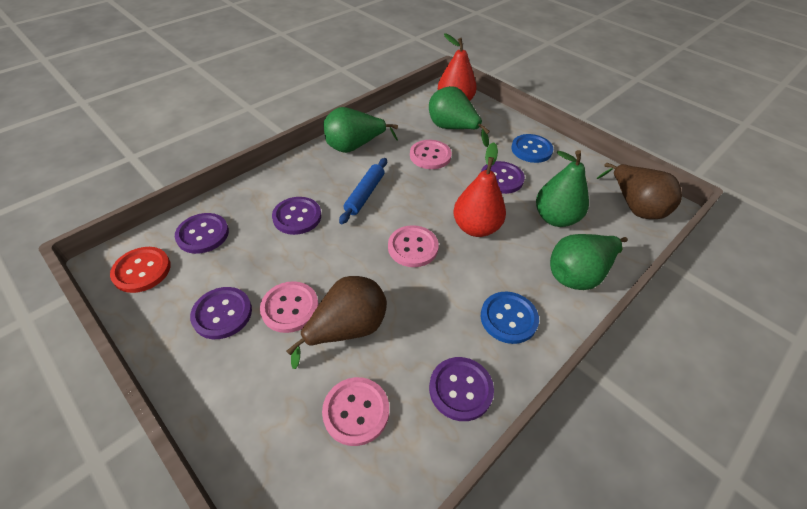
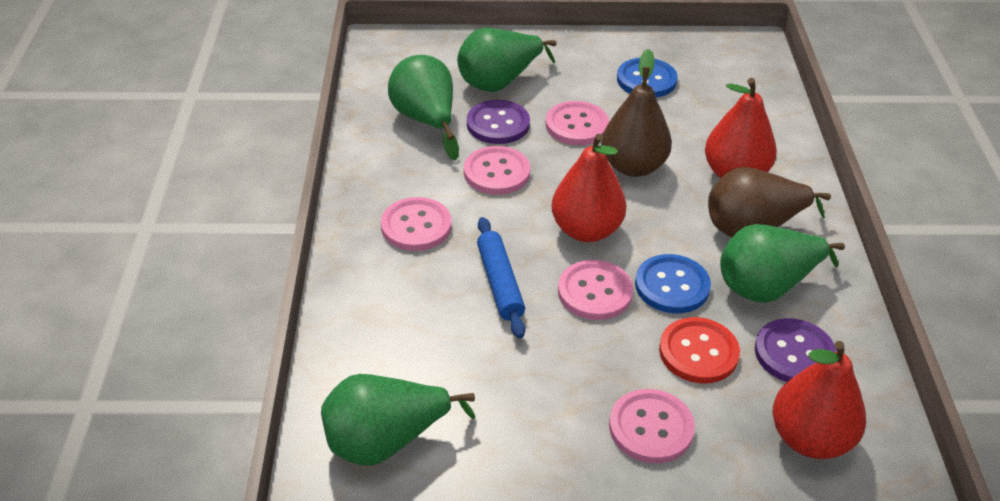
pink button: 4 -> 5
purple button: 5 -> 2
red pear: 2 -> 3

